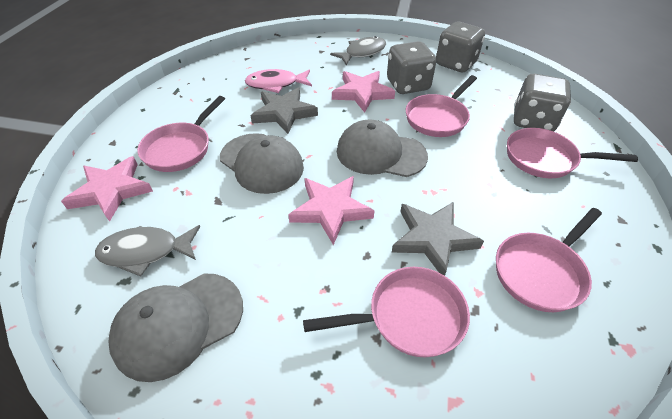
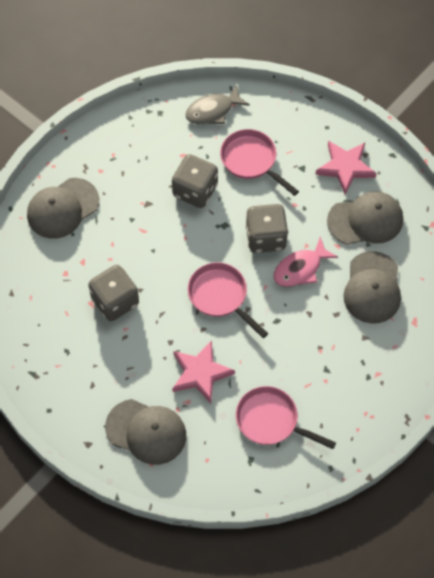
grey cap: 3 -> 4
grey fish: 2 -> 1
grey star: 2 -> 0
pink pan: 5 -> 3
pink star: 3 -> 2

